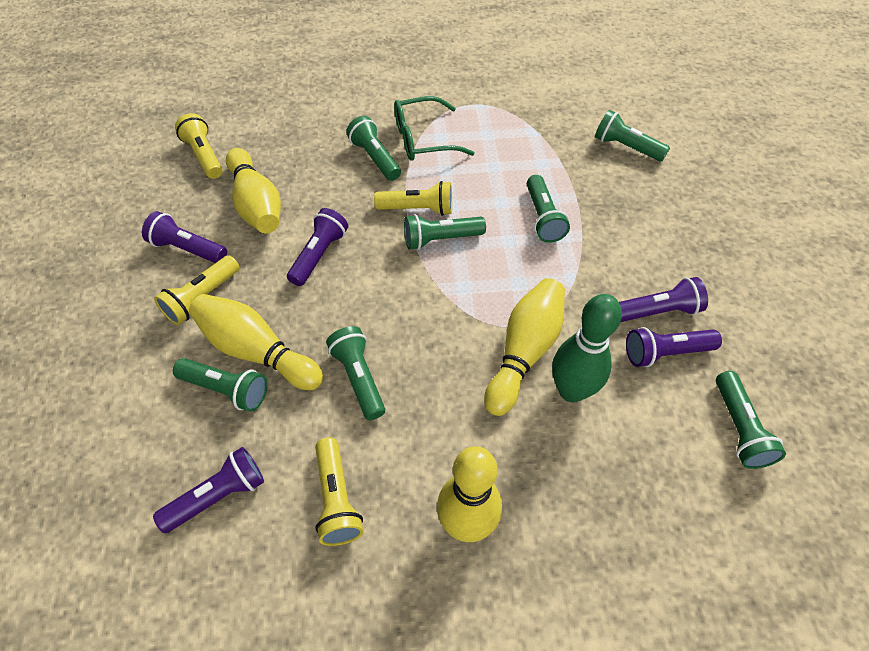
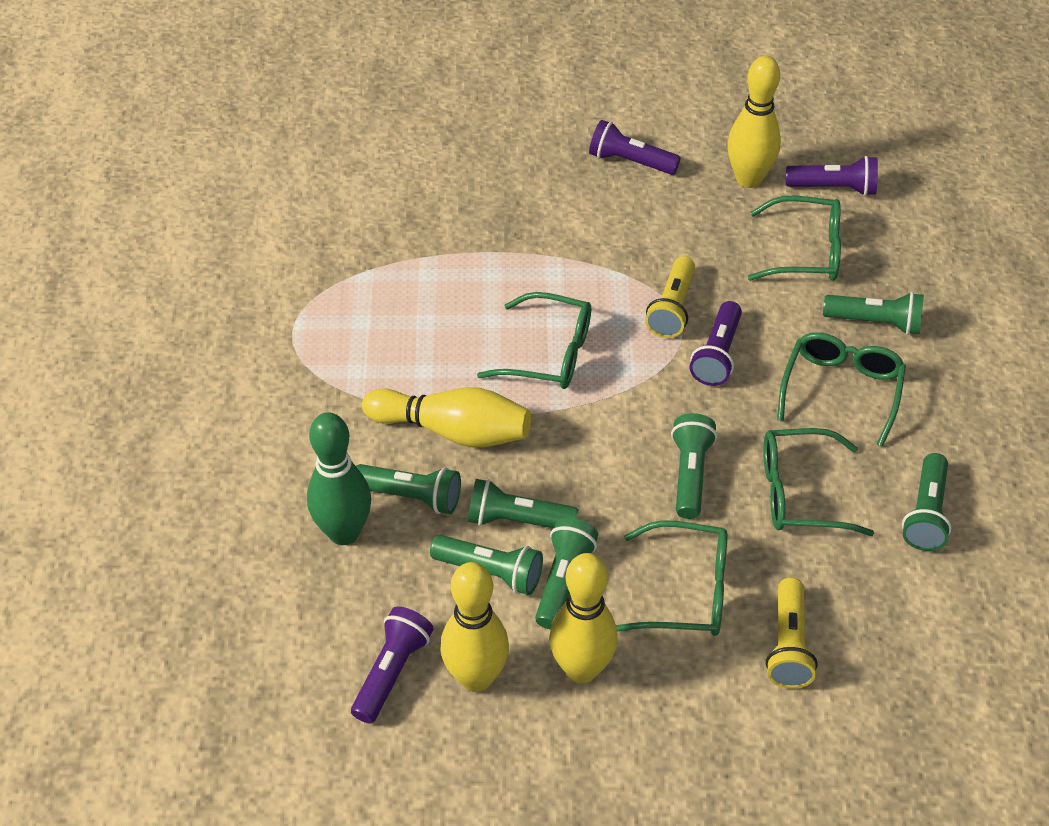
green glasses: 1 -> 5
purple flashlight: 5 -> 4
yellow flashlight: 4 -> 2

